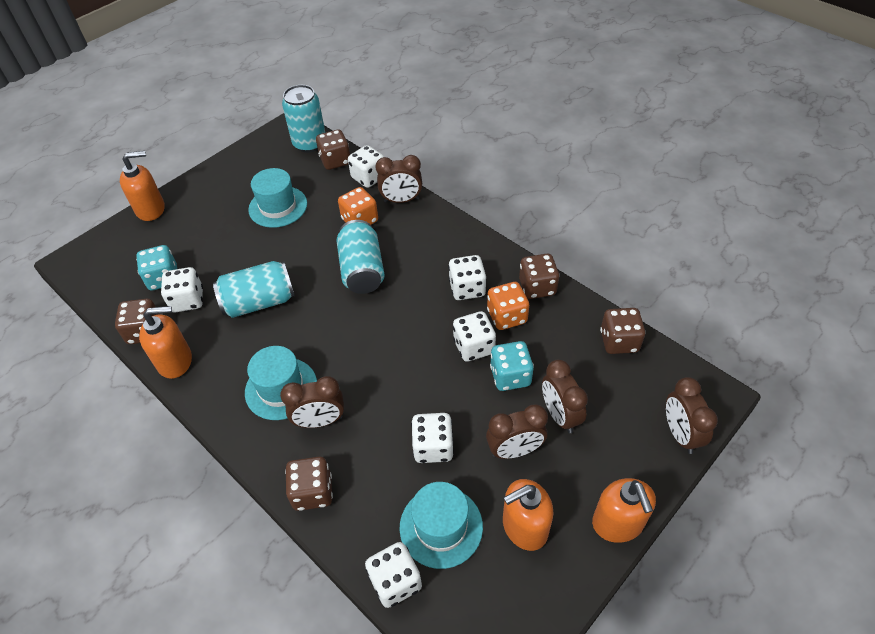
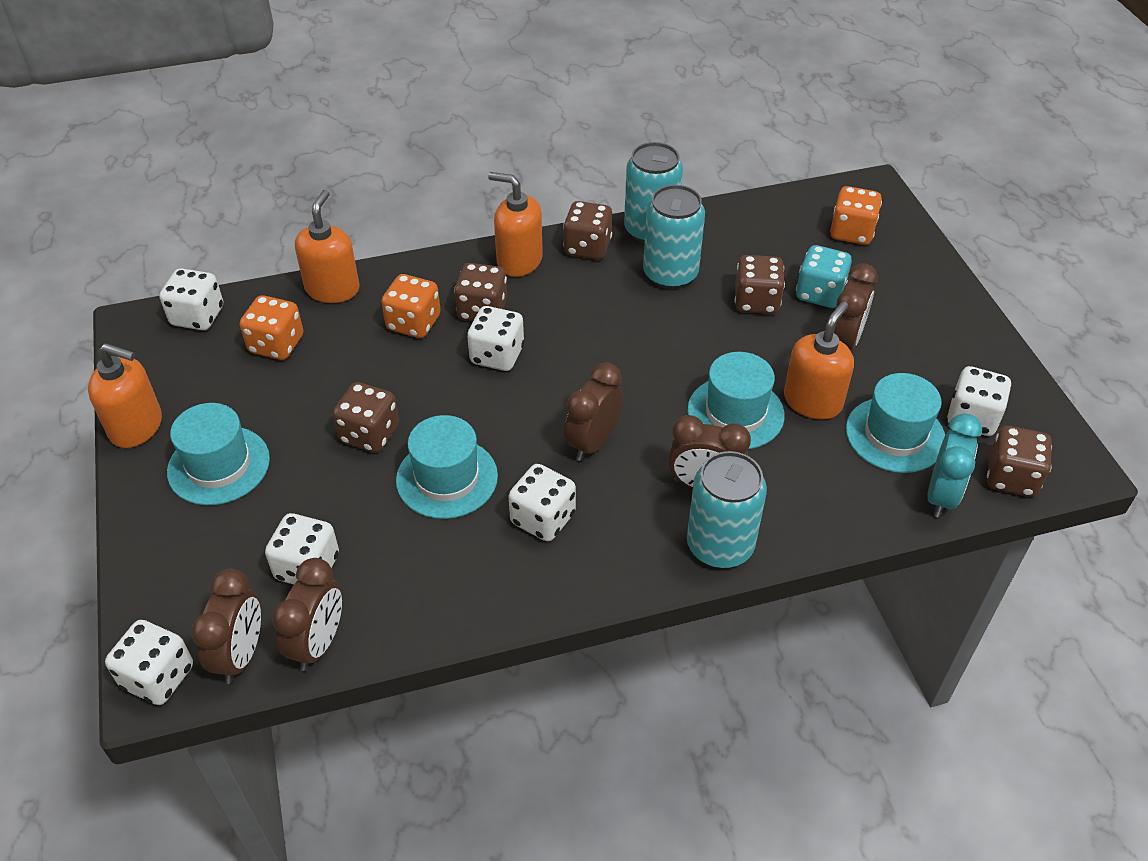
orange dice: 2 -> 3
turquoise clock: 0 -> 1
turquoise dice: 2 -> 1
turquoise hat: 3 -> 4

